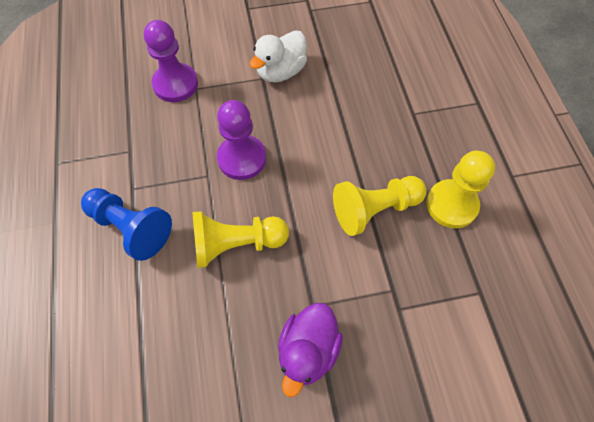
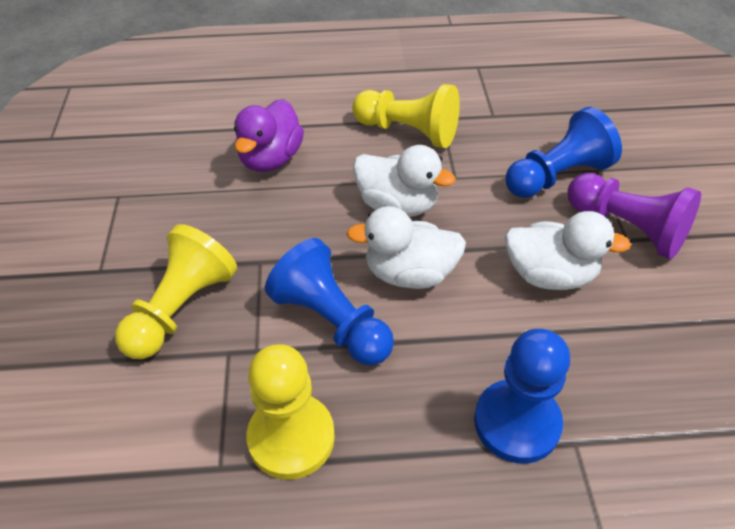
blue pawn: 1 -> 3
purple pawn: 2 -> 1
white duck: 1 -> 3

